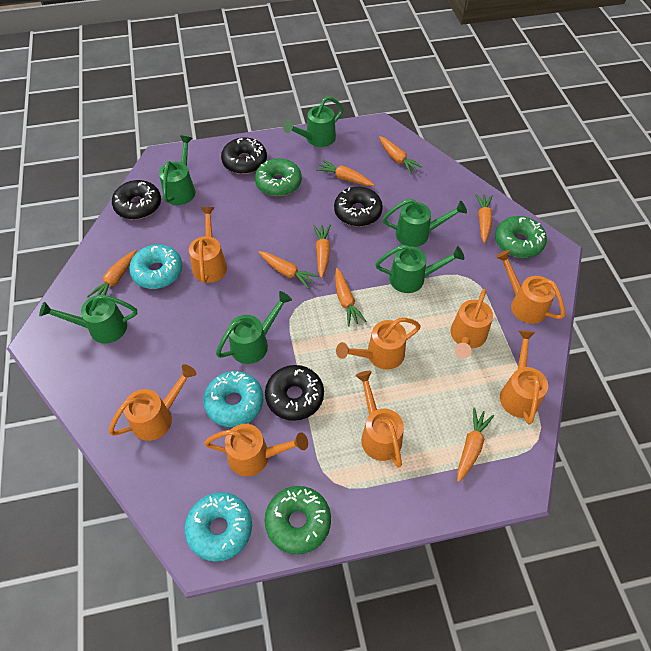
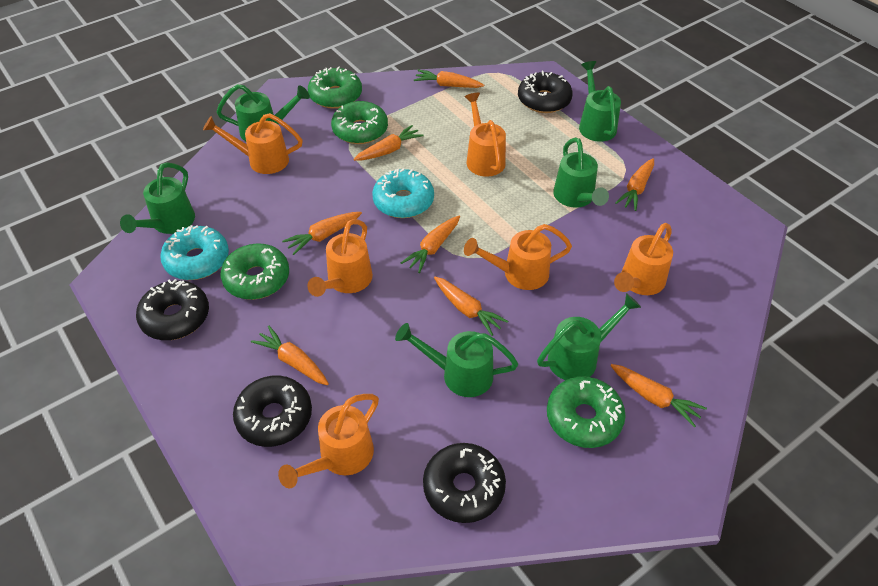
green donut: 3 -> 4
orange watering can: 8 -> 6
turquoise donut: 3 -> 2

